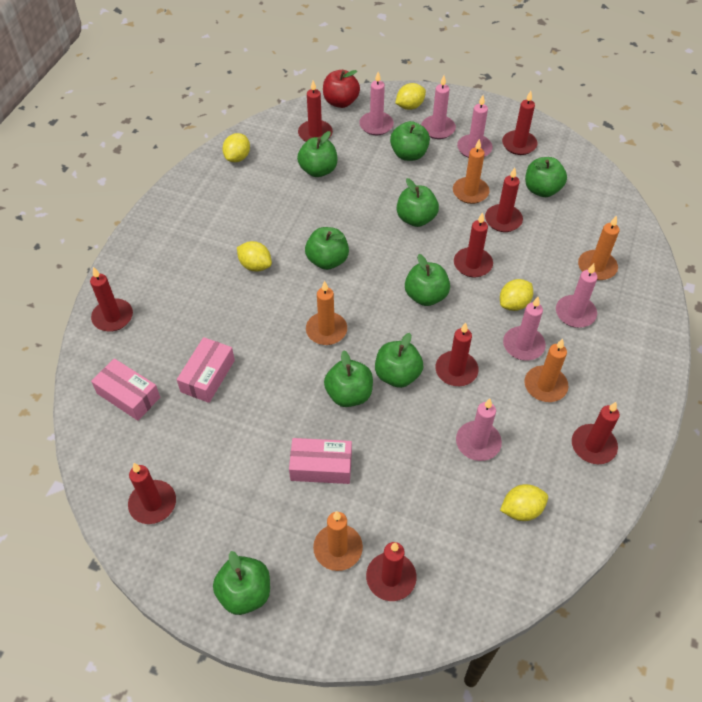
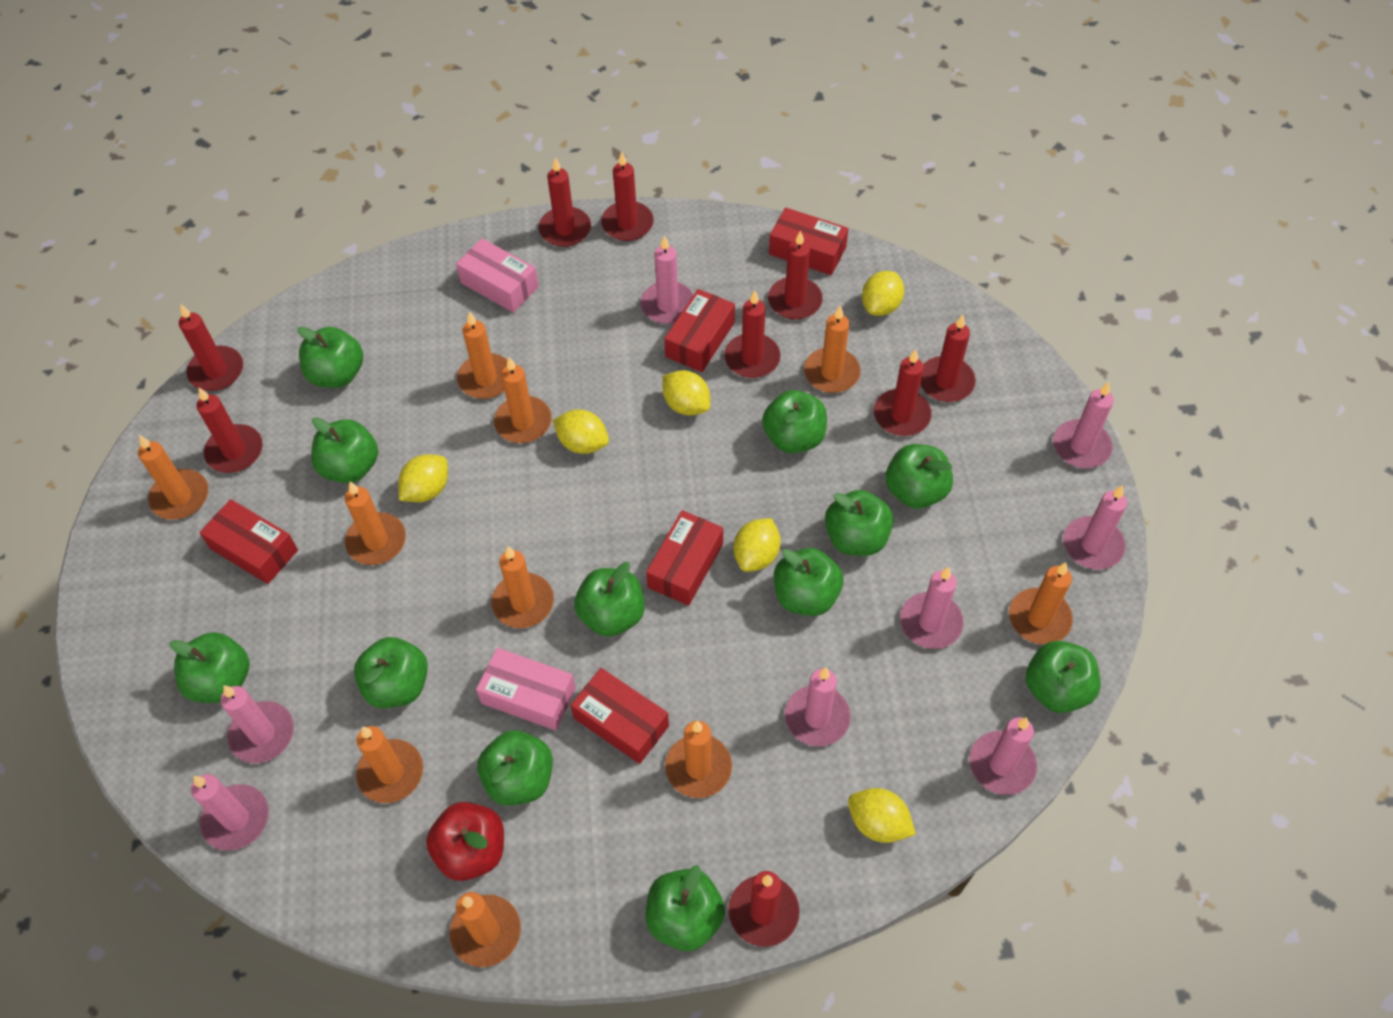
green apple: 9 -> 12
orange candle: 5 -> 10
pink box: 3 -> 2
pink candle: 6 -> 8
red box: 0 -> 5
yellow lemon: 5 -> 6

